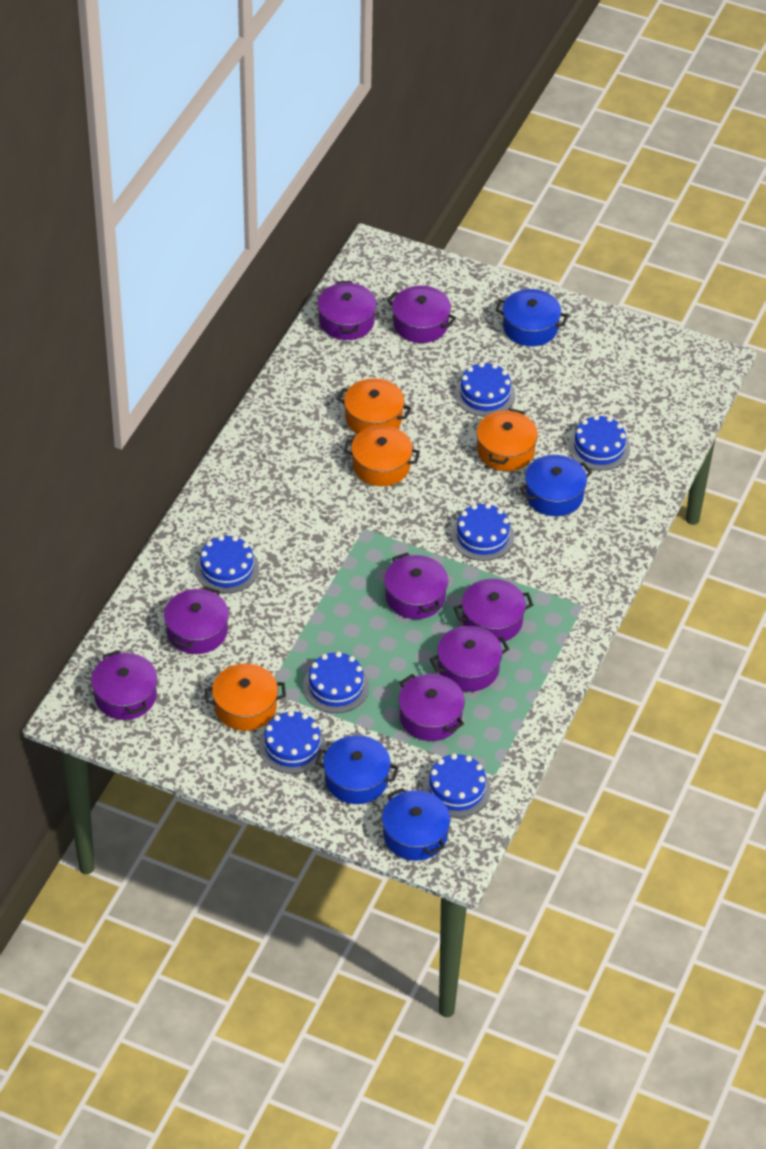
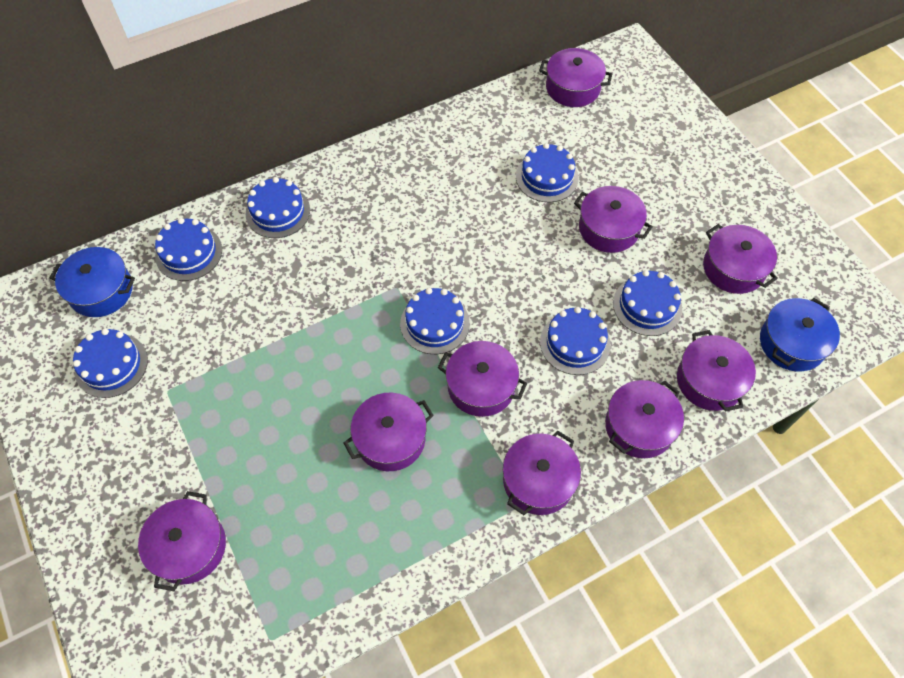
blue pot: 4 -> 2
orange pot: 4 -> 0
purple pot: 8 -> 9

